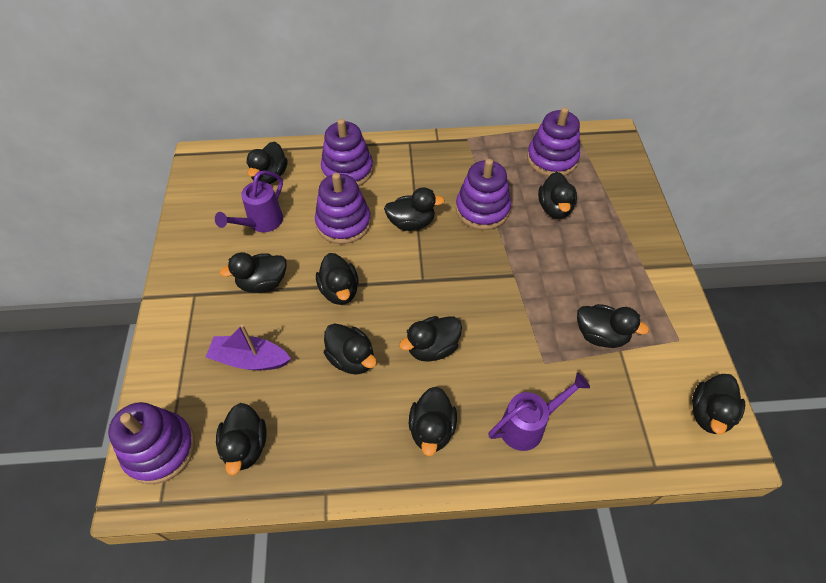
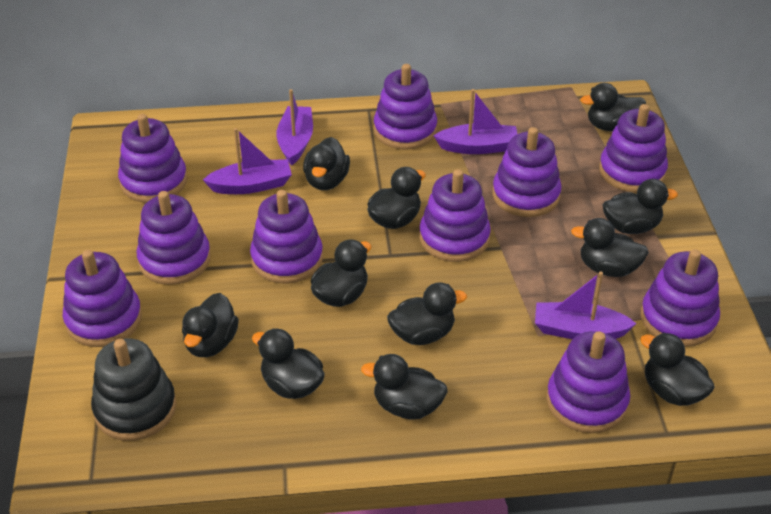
black stacking toy: 0 -> 1
purple boat: 1 -> 4
purple stacking toy: 5 -> 10
purple watering can: 2 -> 0

